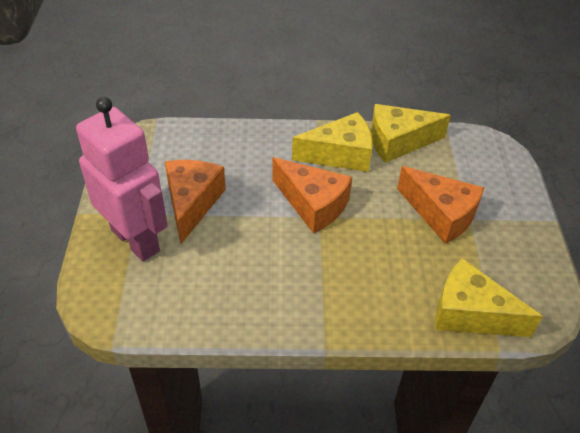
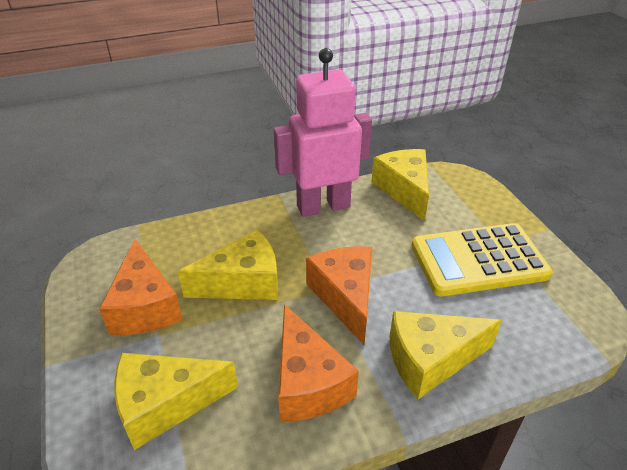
yellow calculator: 0 -> 1
yellow cheese: 3 -> 4

